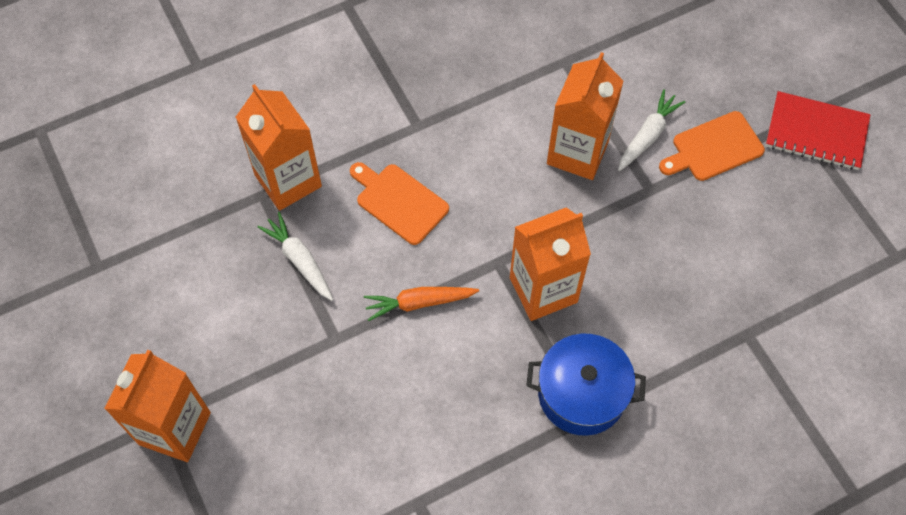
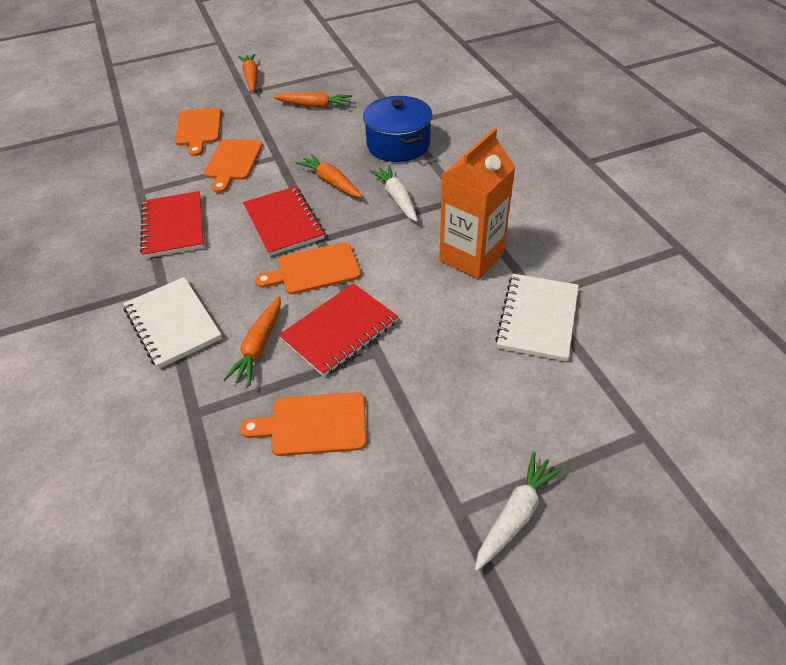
orange carrot: 1 -> 4
orange carton: 4 -> 1
orange cutting board: 2 -> 4
red notebook: 1 -> 3
white notebook: 0 -> 2

